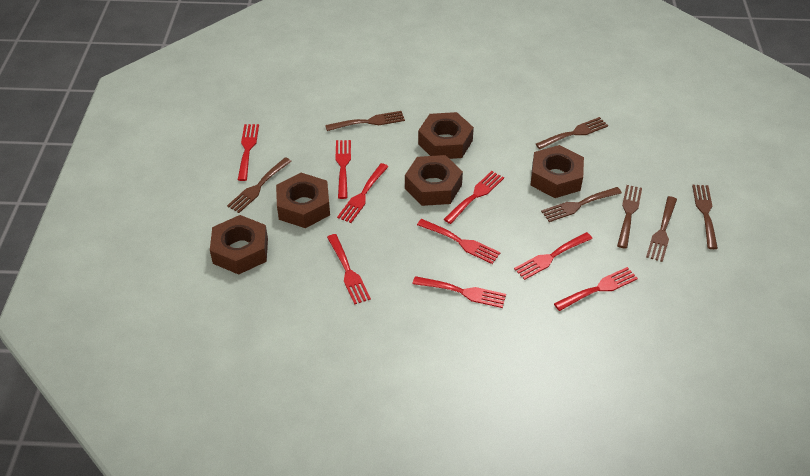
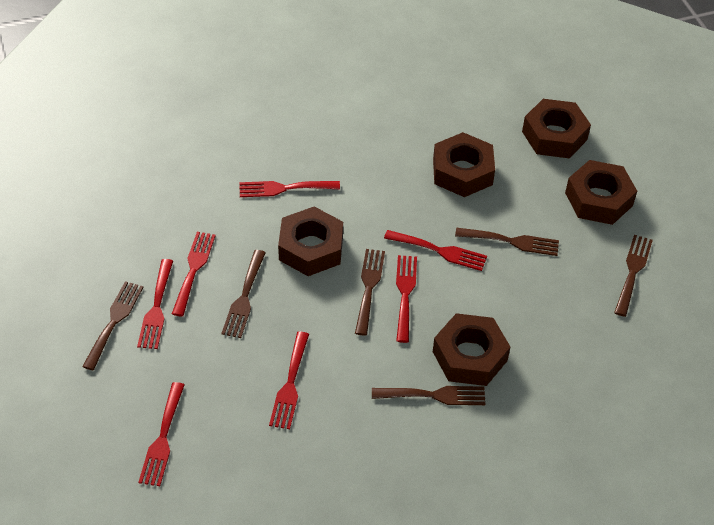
brown fork: 7 -> 6
red fork: 9 -> 7

